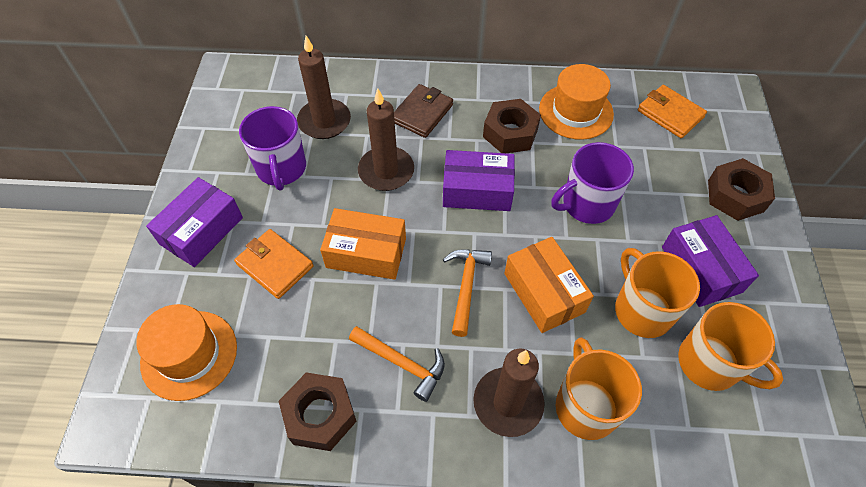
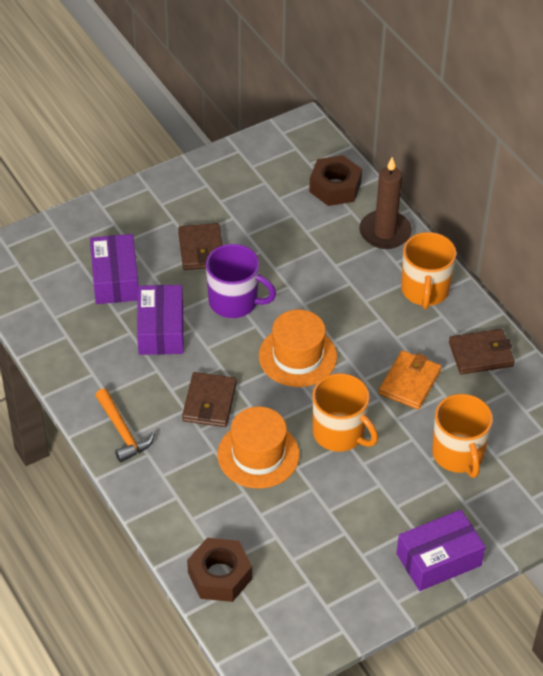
brown candle: 3 -> 1
brown nut: 3 -> 2
brown wallet: 1 -> 3
orange box: 2 -> 0
orange hammer: 2 -> 1
orange wallet: 2 -> 1
purple mug: 2 -> 1

